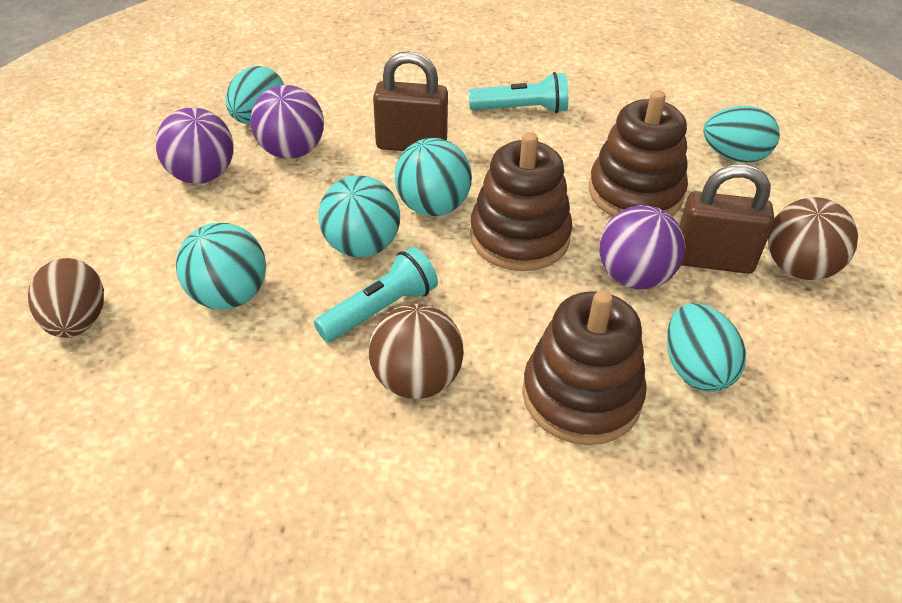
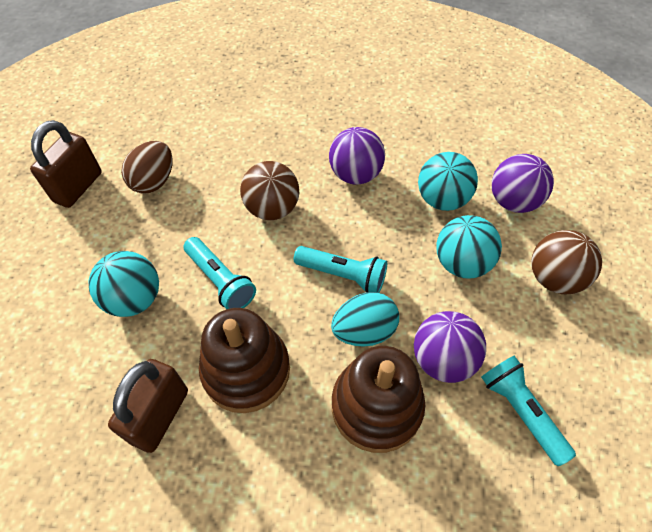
brown stacking toy: 3 -> 2
turquoise egg: 3 -> 1
turquoise flashlight: 2 -> 3

